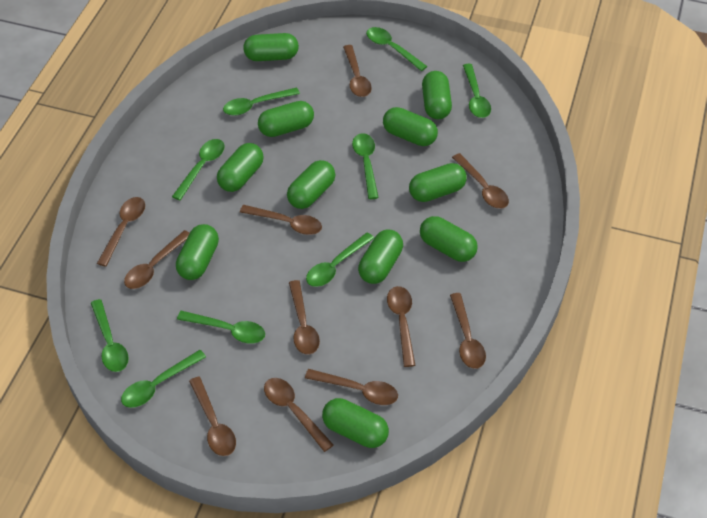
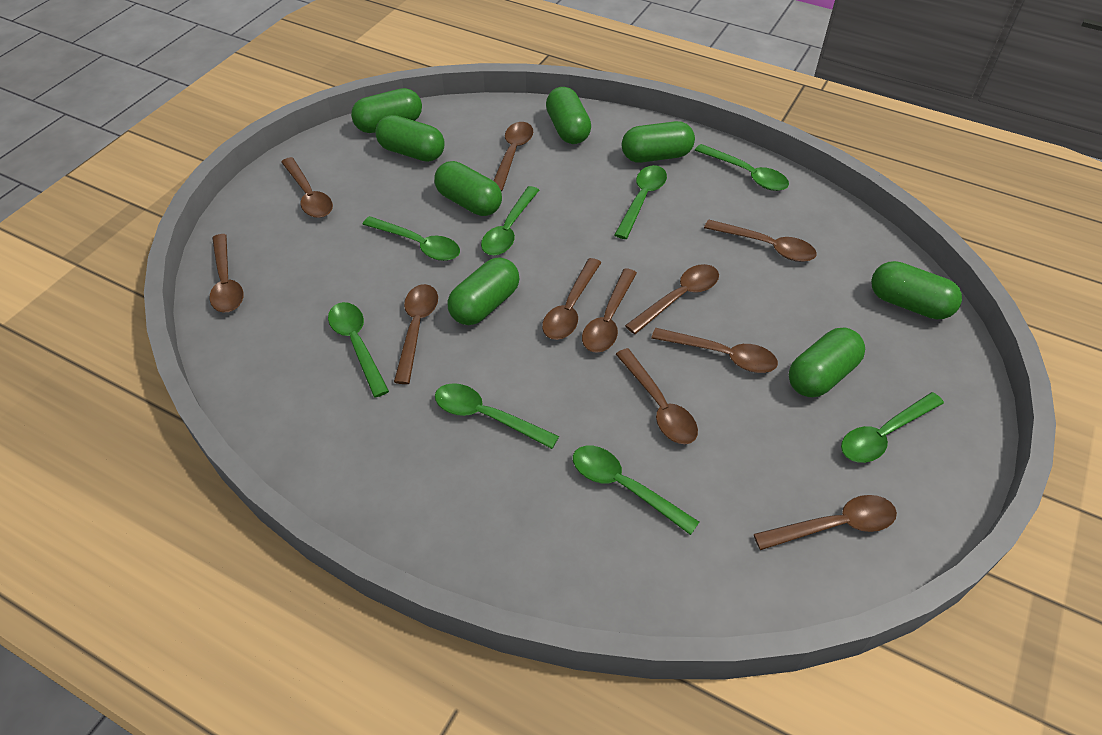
green capsule: 11 -> 8
green spoon: 9 -> 8

